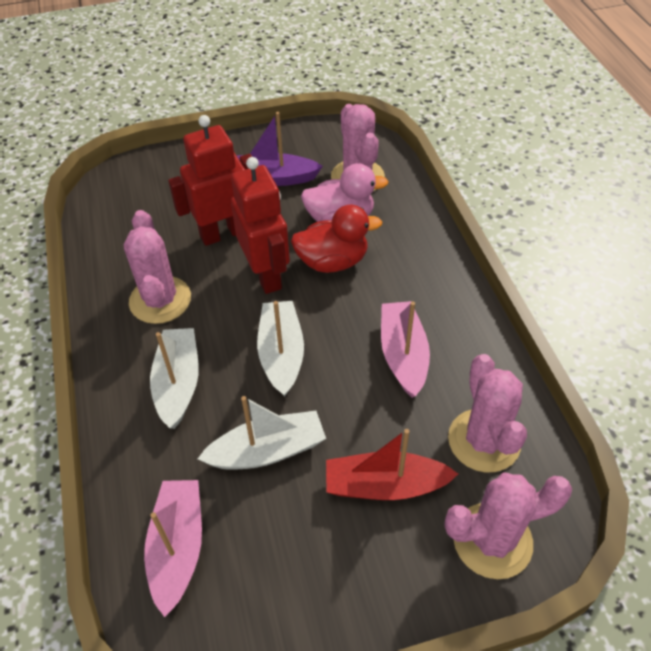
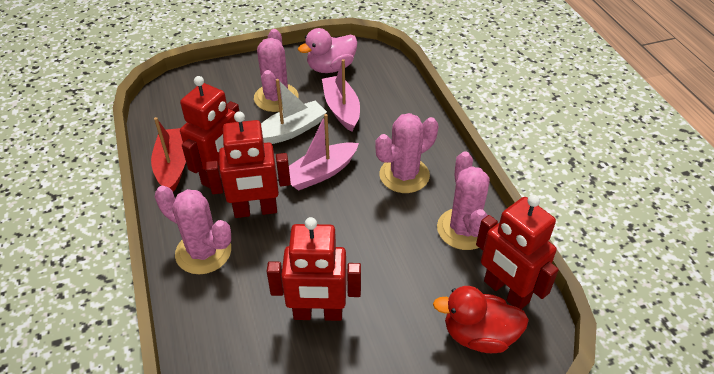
purple boat: 1 -> 0
red robot: 2 -> 4
white boat: 3 -> 1

